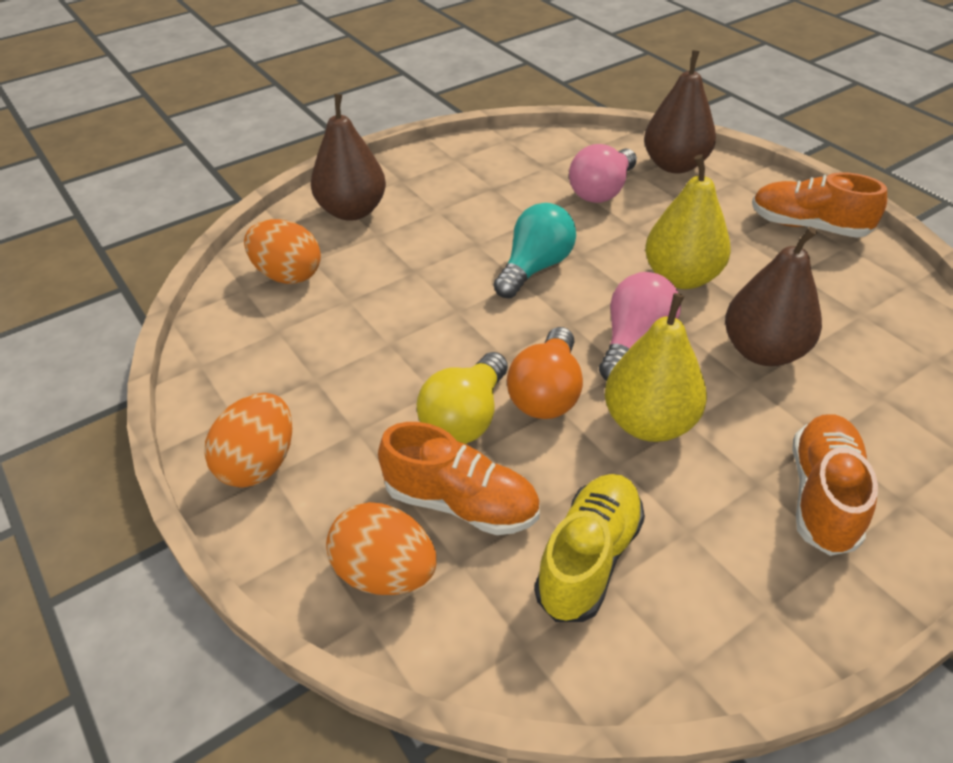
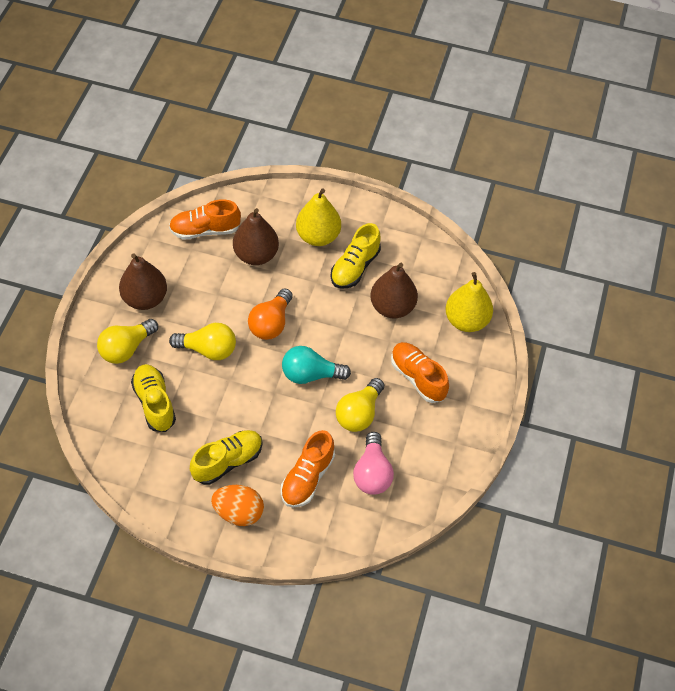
orange egg: 3 -> 1
pink light bulb: 2 -> 1
yellow light bulb: 1 -> 3
yellow shoe: 1 -> 3

